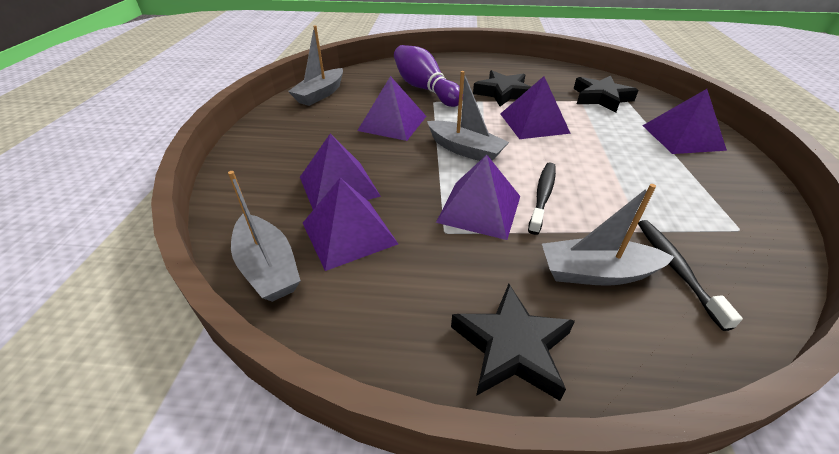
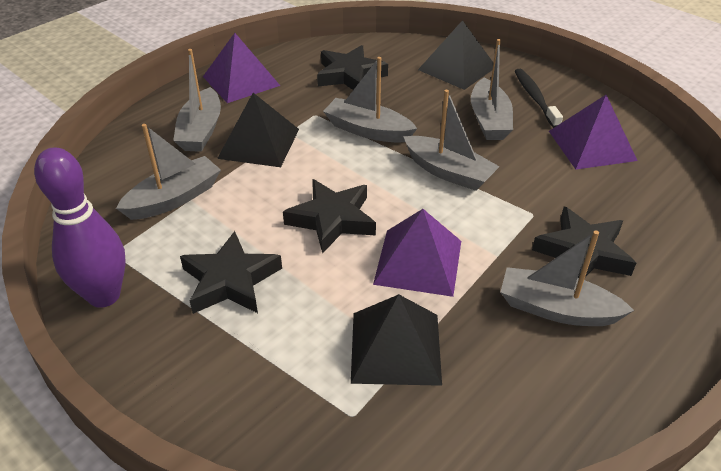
black pyramid: 0 -> 3
black star: 3 -> 4
black toothbrush: 2 -> 1
grey boat: 4 -> 6
purple pyramid: 6 -> 3

